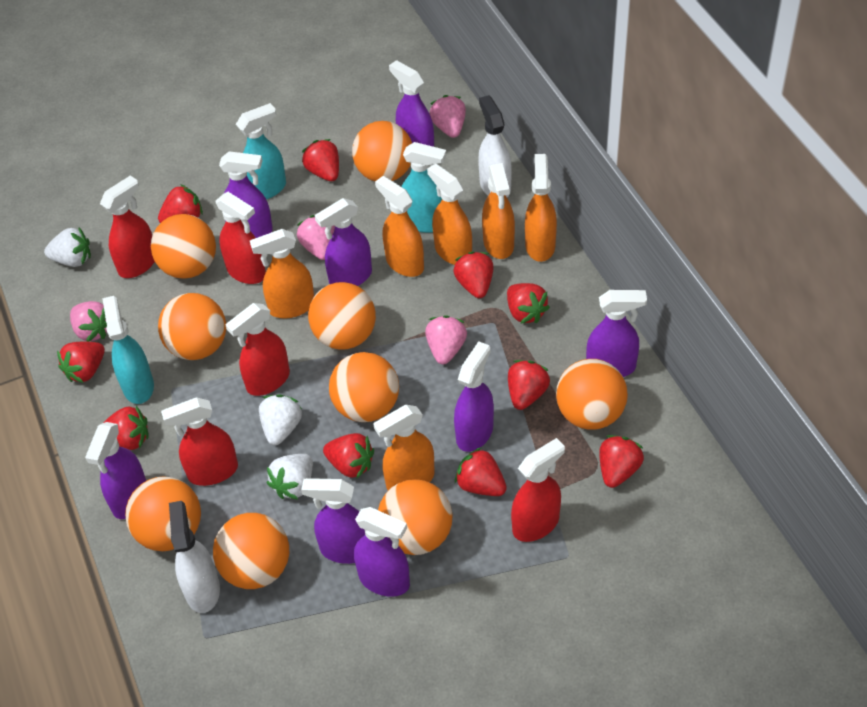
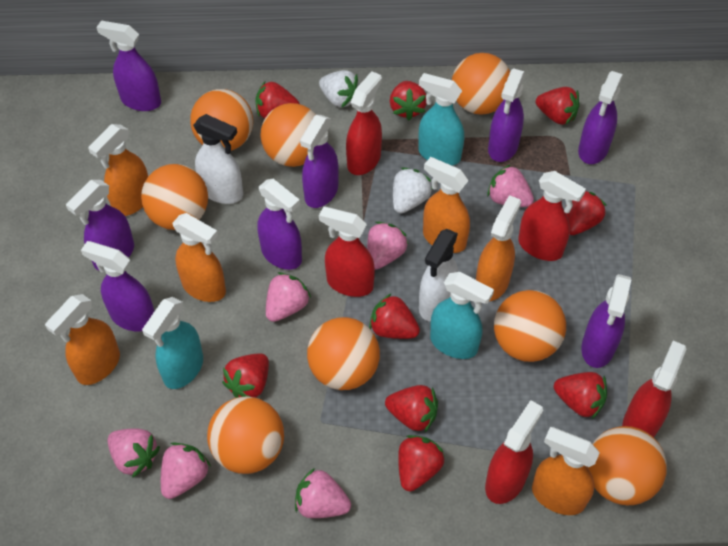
orange ball: 9 -> 8
pink strawberry: 4 -> 6
red strawberry: 10 -> 9
white strawberry: 3 -> 2

